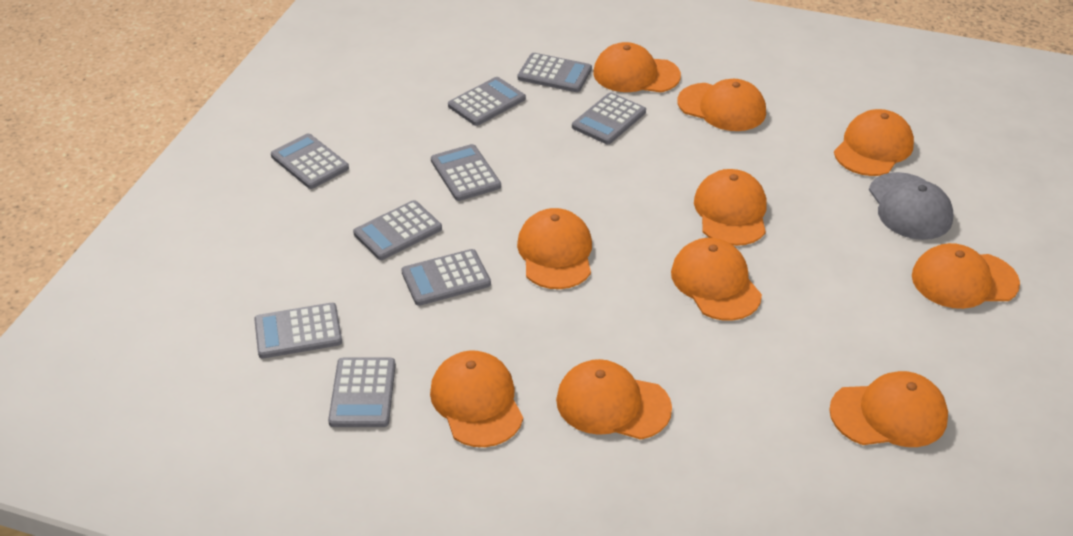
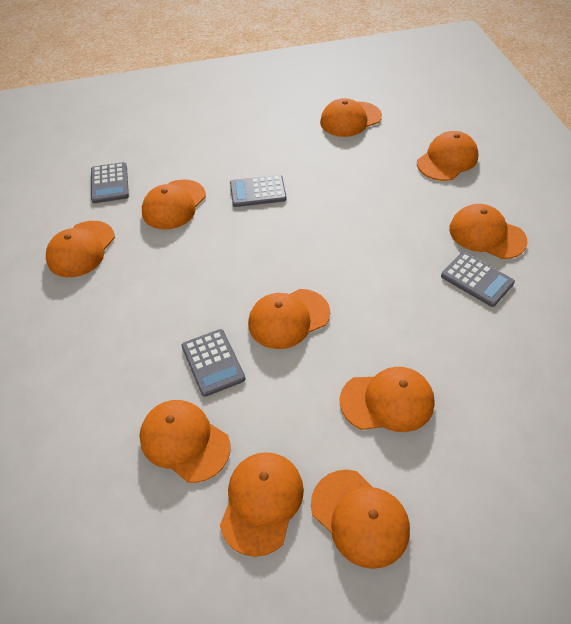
grey calculator: 9 -> 4
grey cap: 1 -> 0

